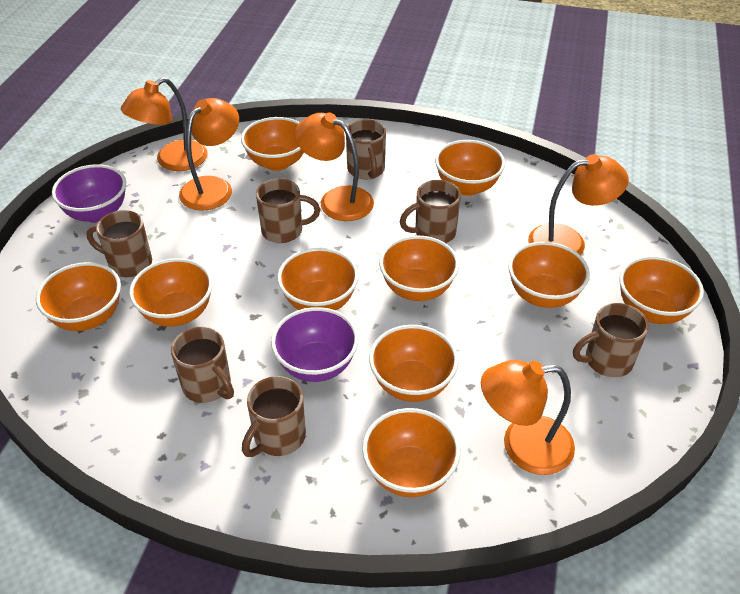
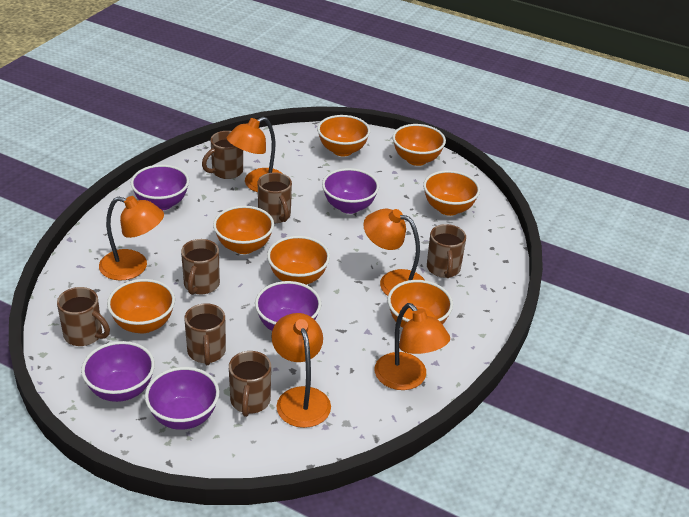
orange bowl: 10 -> 7
purple bowl: 2 -> 5

